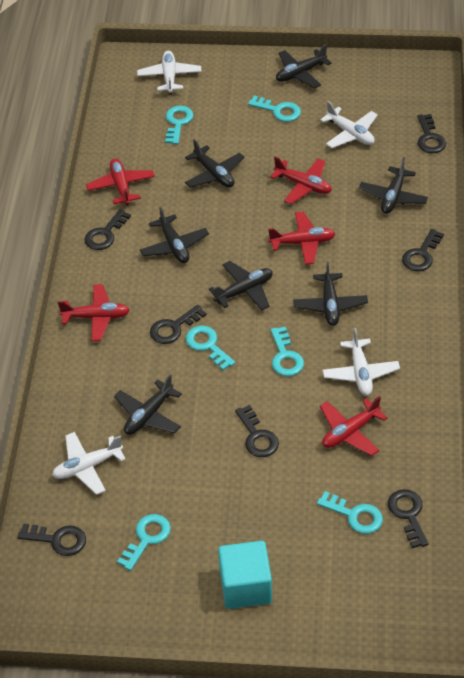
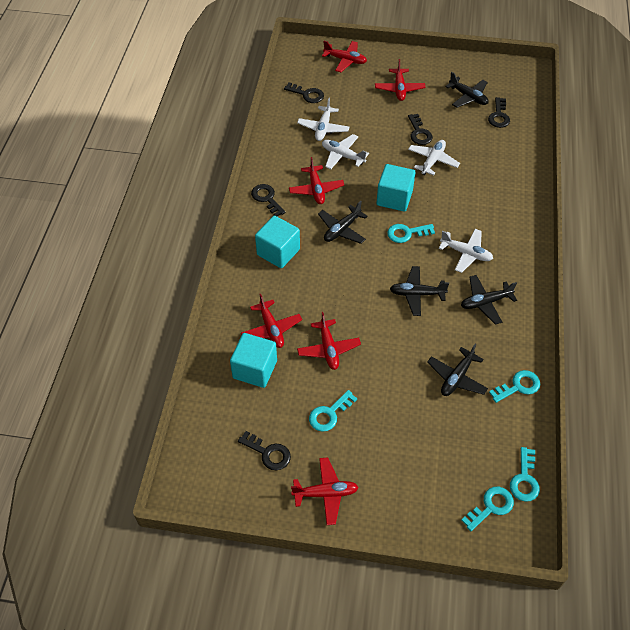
black key: 7 -> 5
black plane: 7 -> 5
red plane: 5 -> 6
turquoise cube: 1 -> 3
turquoise key: 6 -> 5

